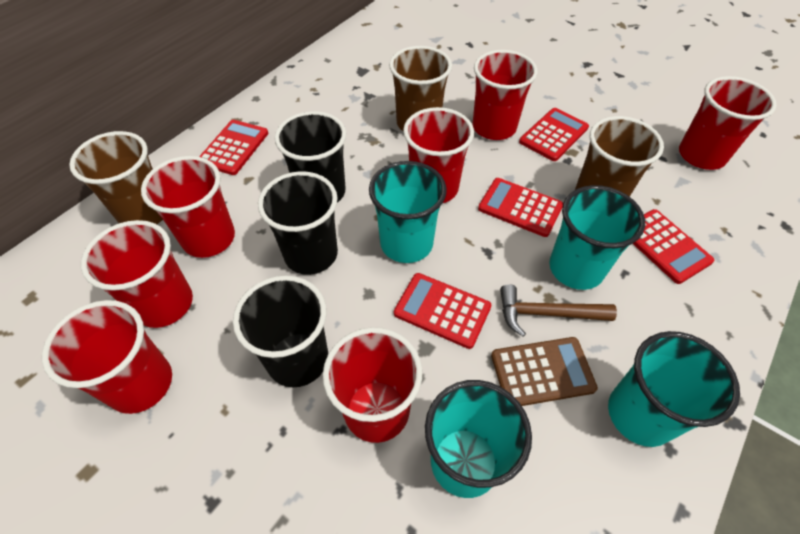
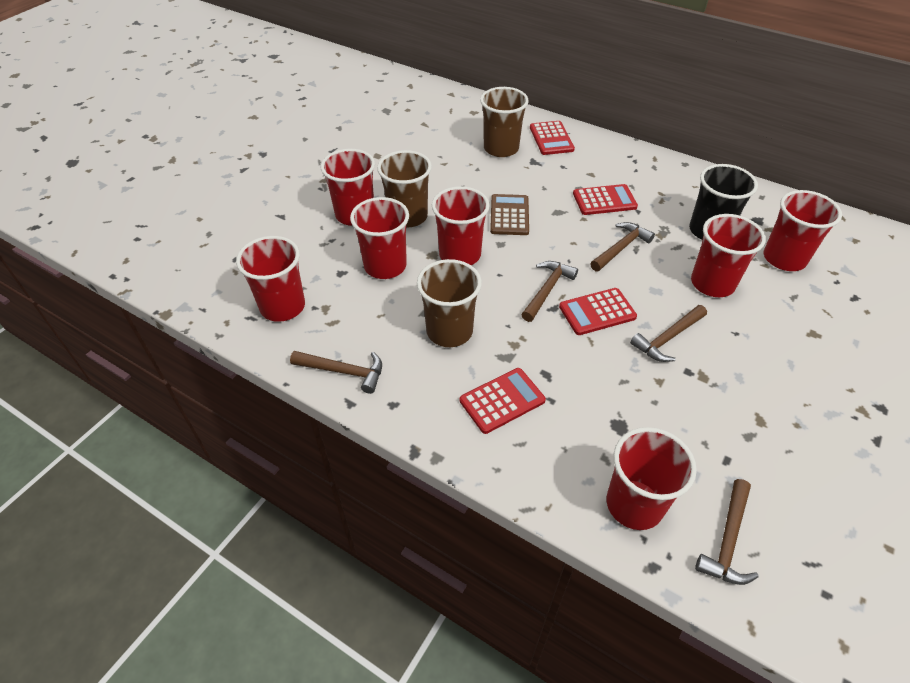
black cup: 3 -> 1
brown hammer: 1 -> 5
red calculator: 5 -> 4
turquoise cup: 4 -> 0

